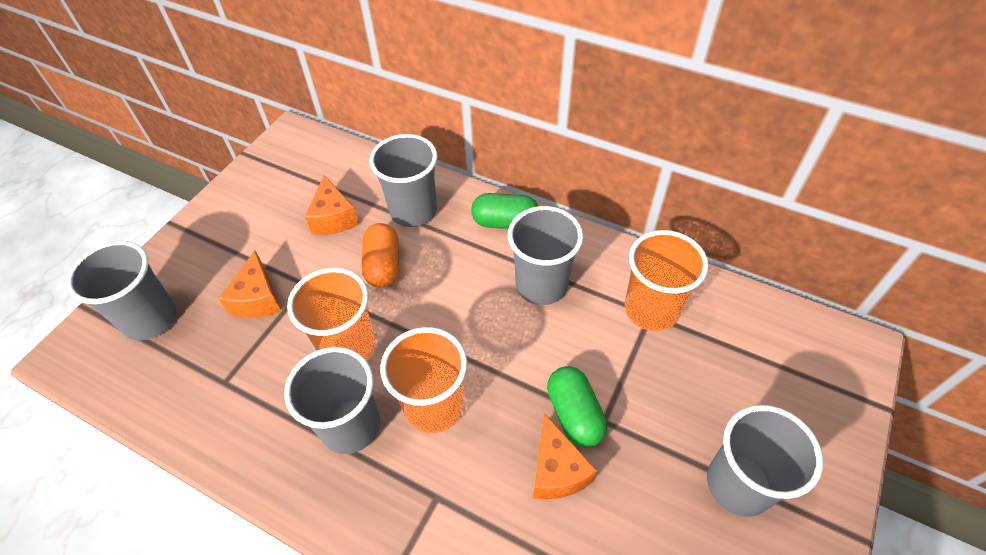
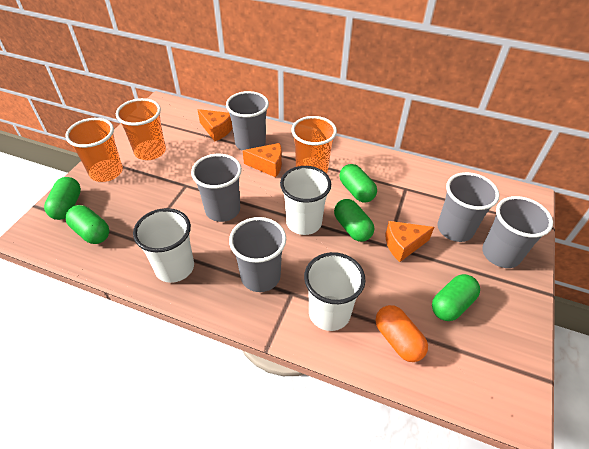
green capsule: 2 -> 5
white cup: 0 -> 3

